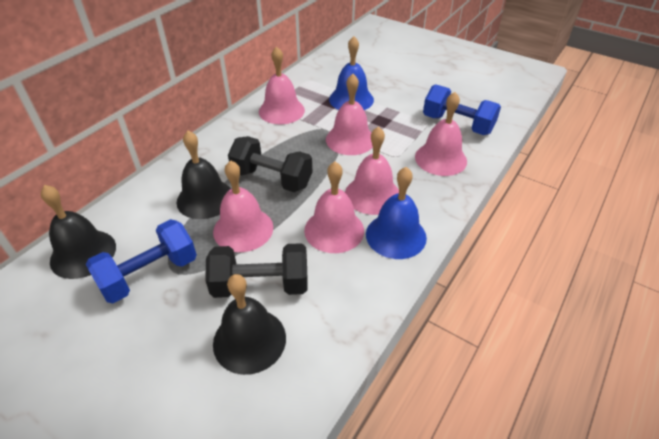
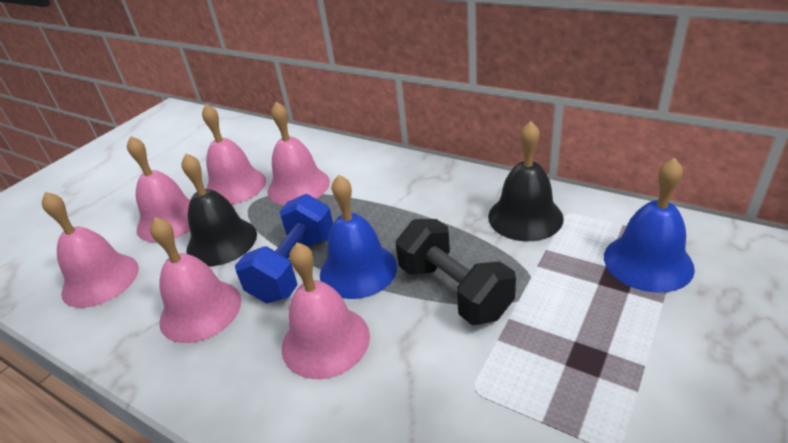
black bell: 3 -> 2
black dumbbell: 2 -> 1
blue dumbbell: 2 -> 1

